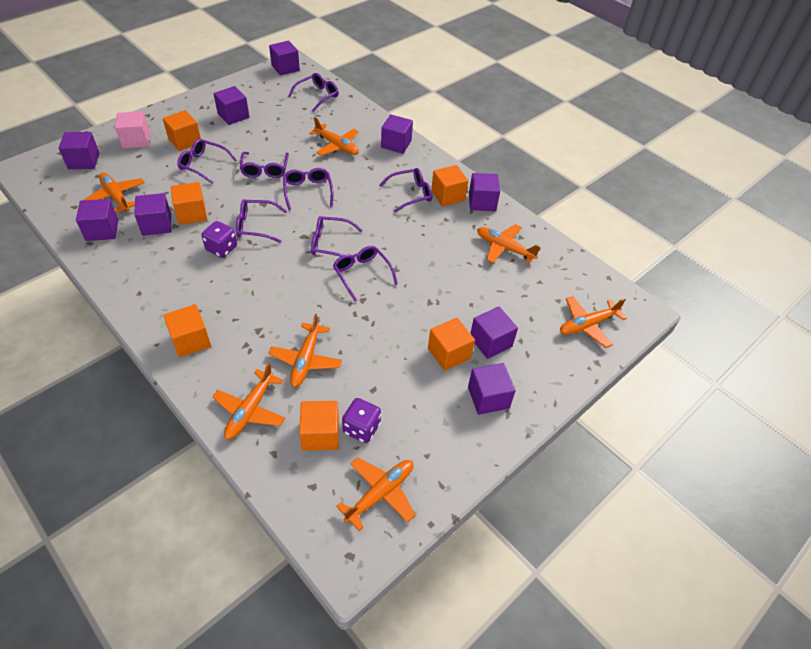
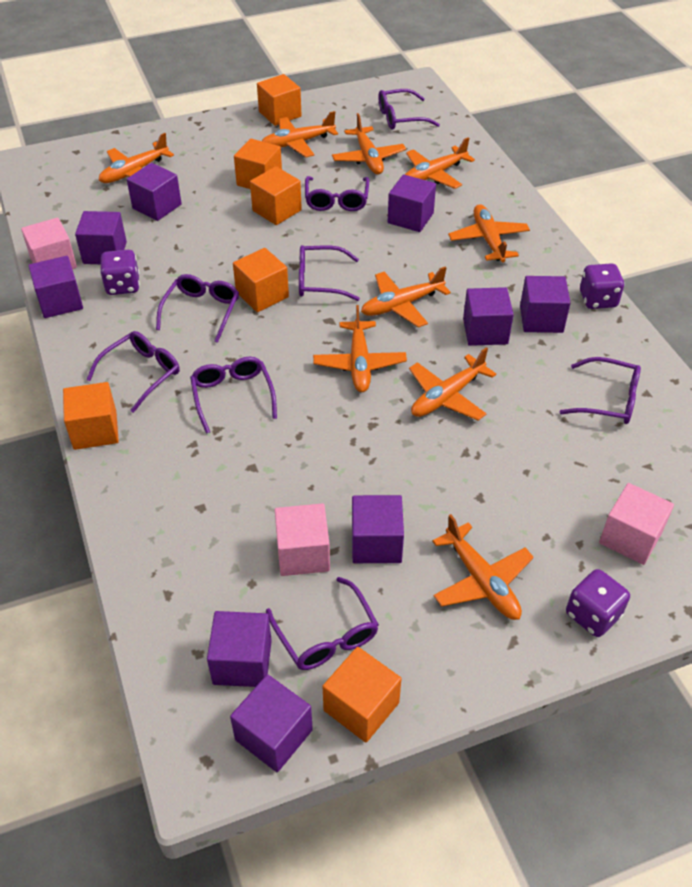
orange plane: 7 -> 9
pink cube: 1 -> 3
purple dice: 2 -> 3

